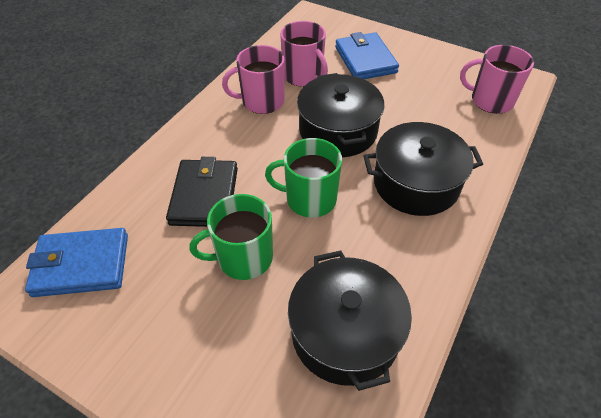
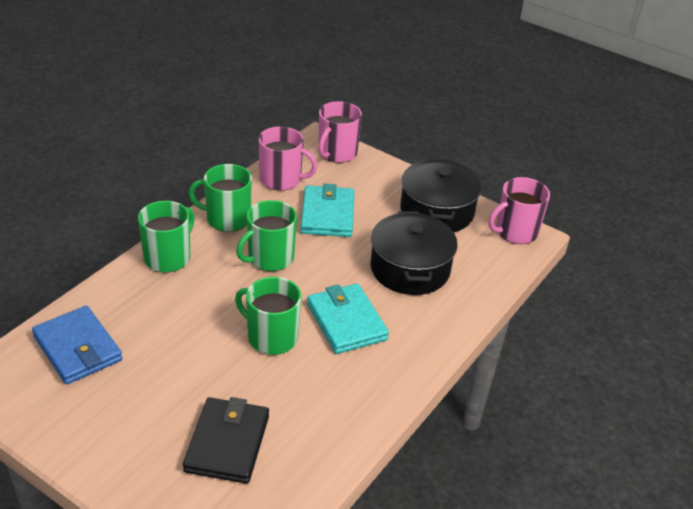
black pot: 3 -> 2
blue wallet: 2 -> 1
green mug: 2 -> 4
turquoise wallet: 0 -> 2

